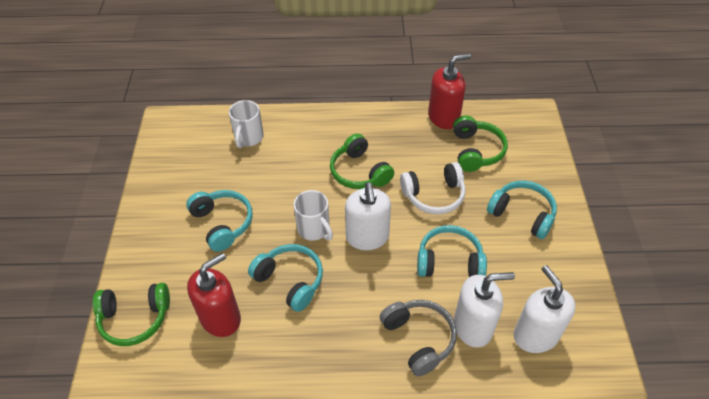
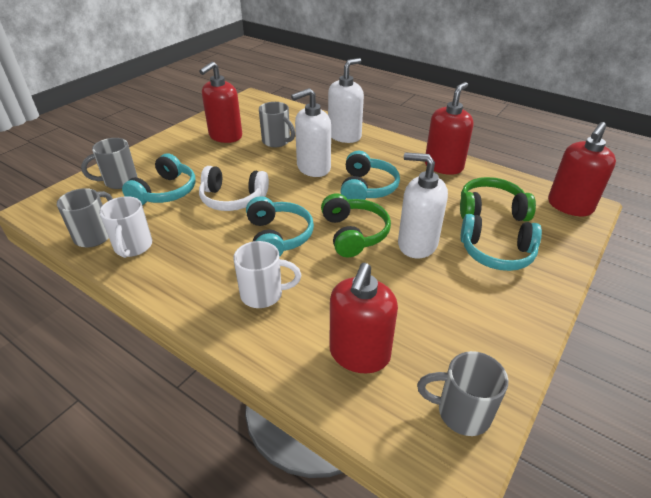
green headphones: 3 -> 2
grey headphones: 1 -> 0
grey mug: 0 -> 4
red soap dispenser: 2 -> 4

